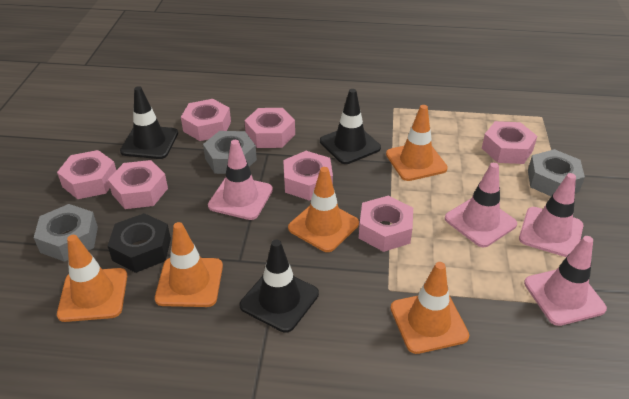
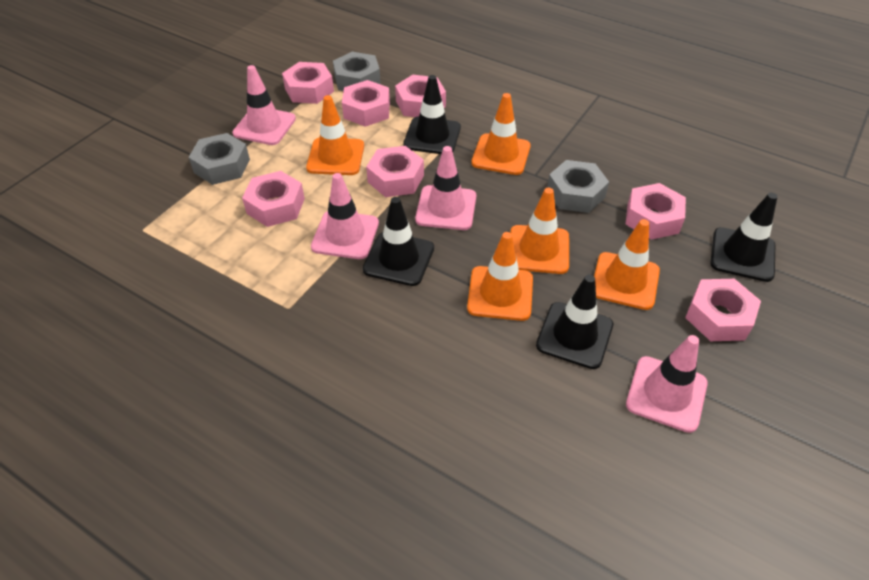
black nut: 1 -> 0
black traffic cone: 3 -> 4

